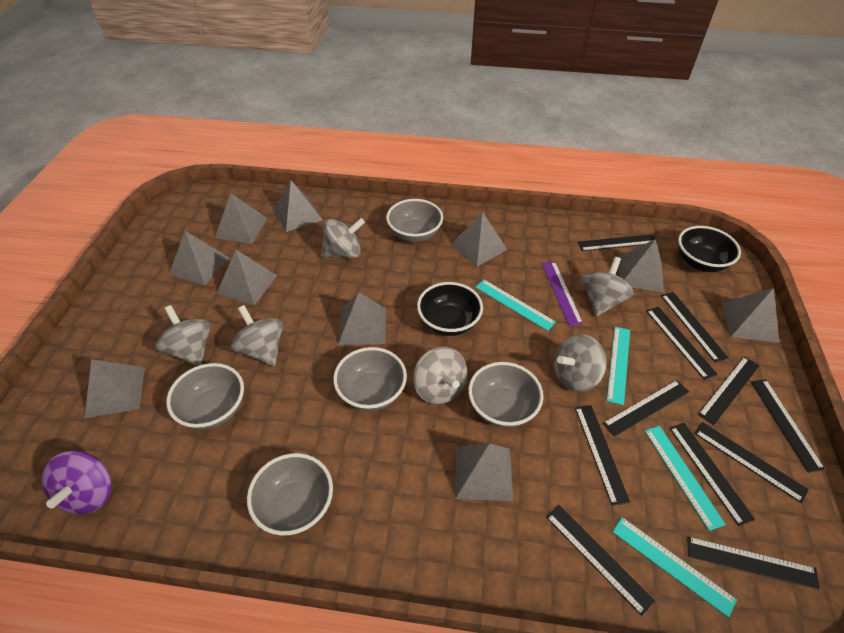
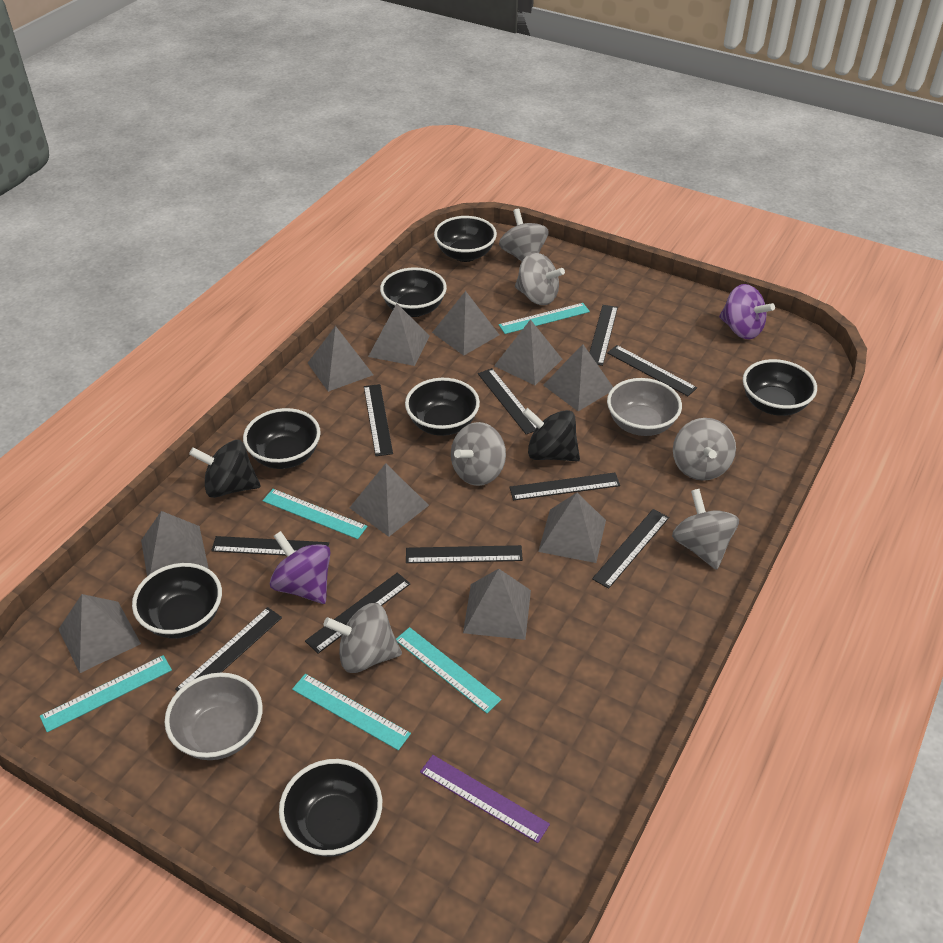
black bowl: 2 -> 7
black ruler: 11 -> 10
black spinning top: 0 -> 2
grey bowl: 5 -> 2
purple spinning top: 1 -> 2
turquoise ruler: 4 -> 5

